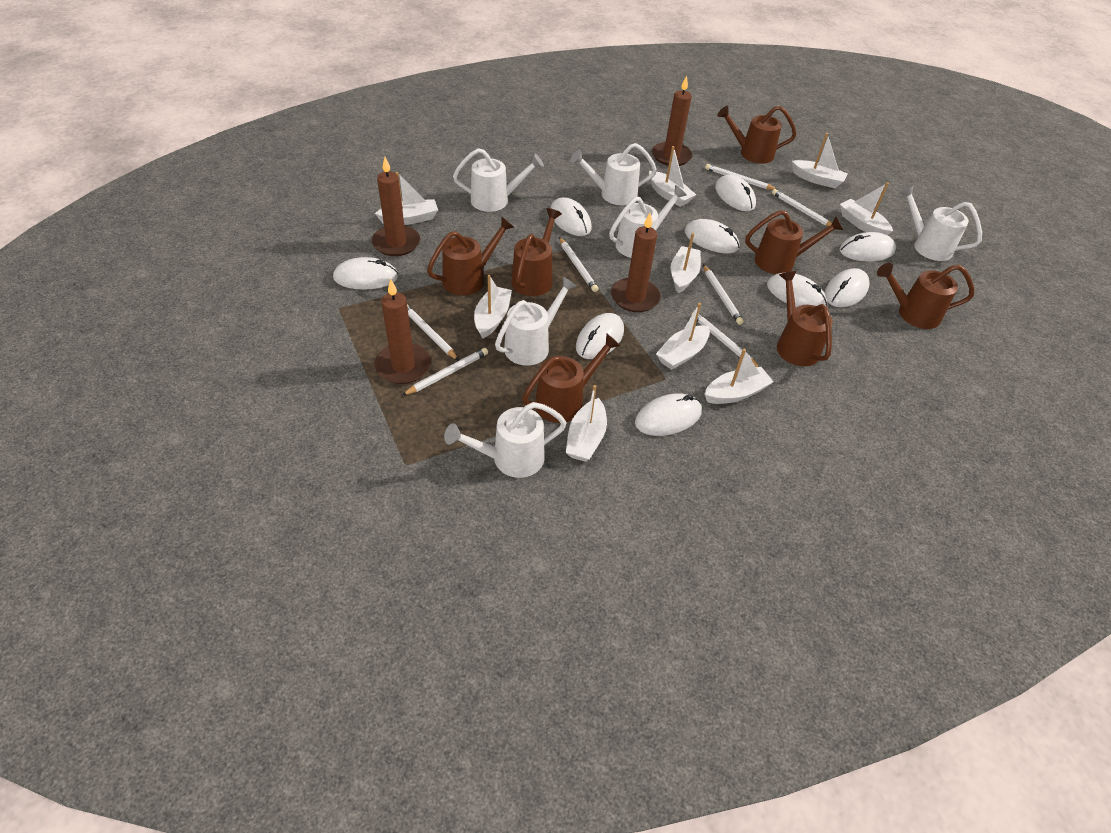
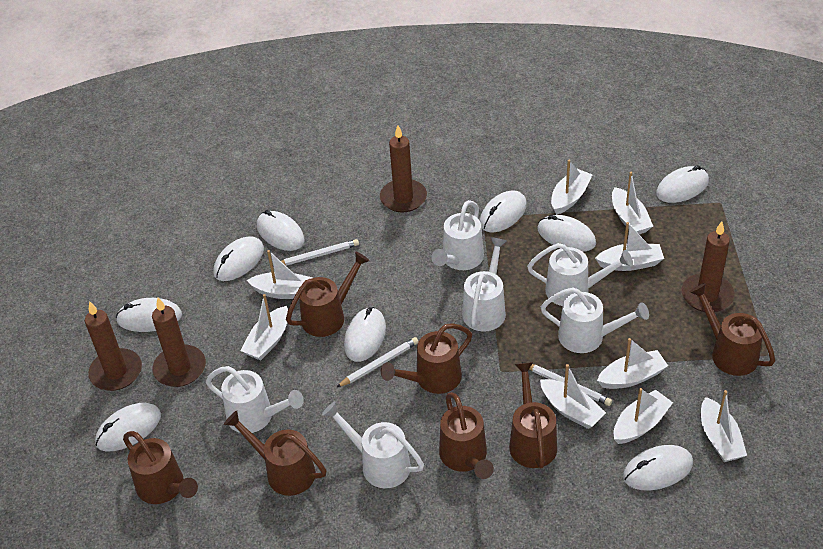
white pencil: 7 -> 3

